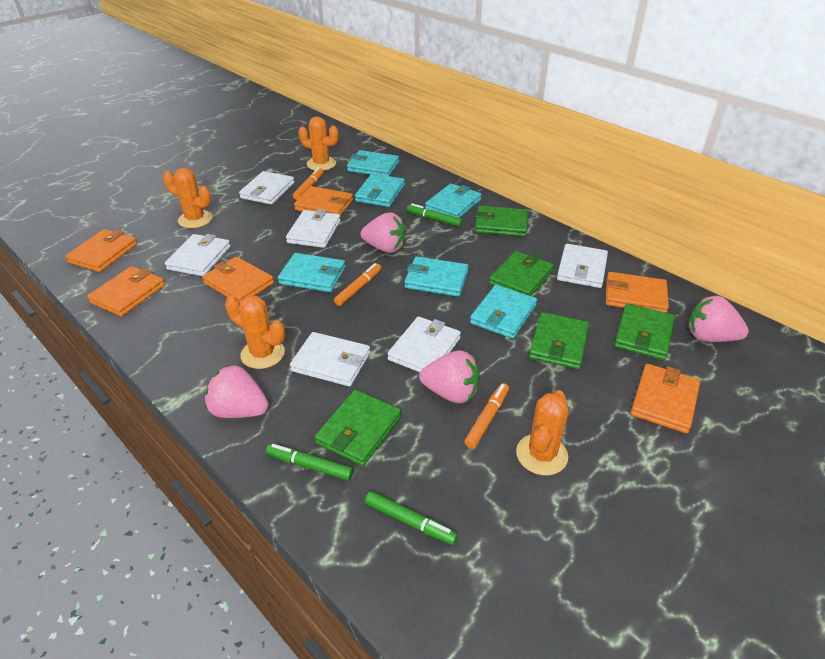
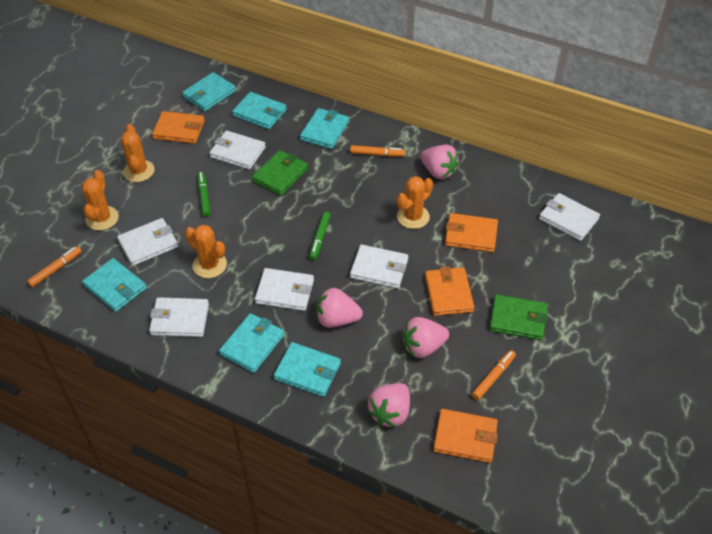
green marker: 3 -> 2
green wallet: 5 -> 2
orange wallet: 6 -> 4

